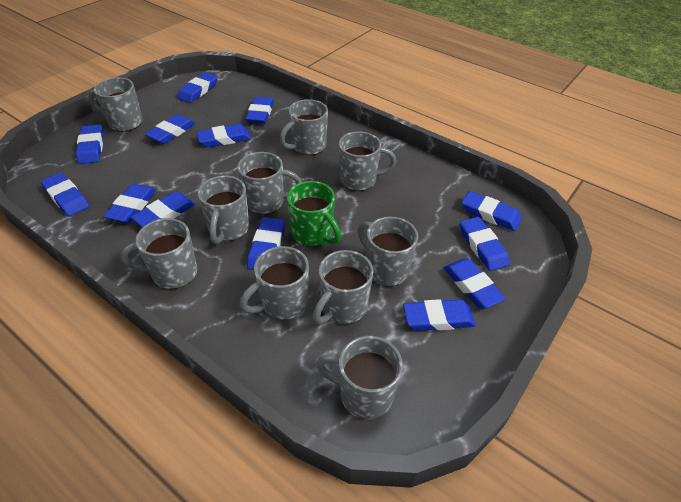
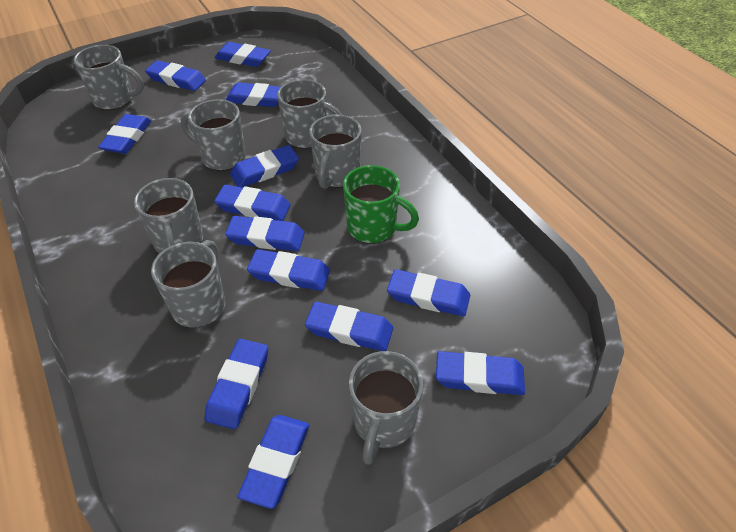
grey mug: 10 -> 7

